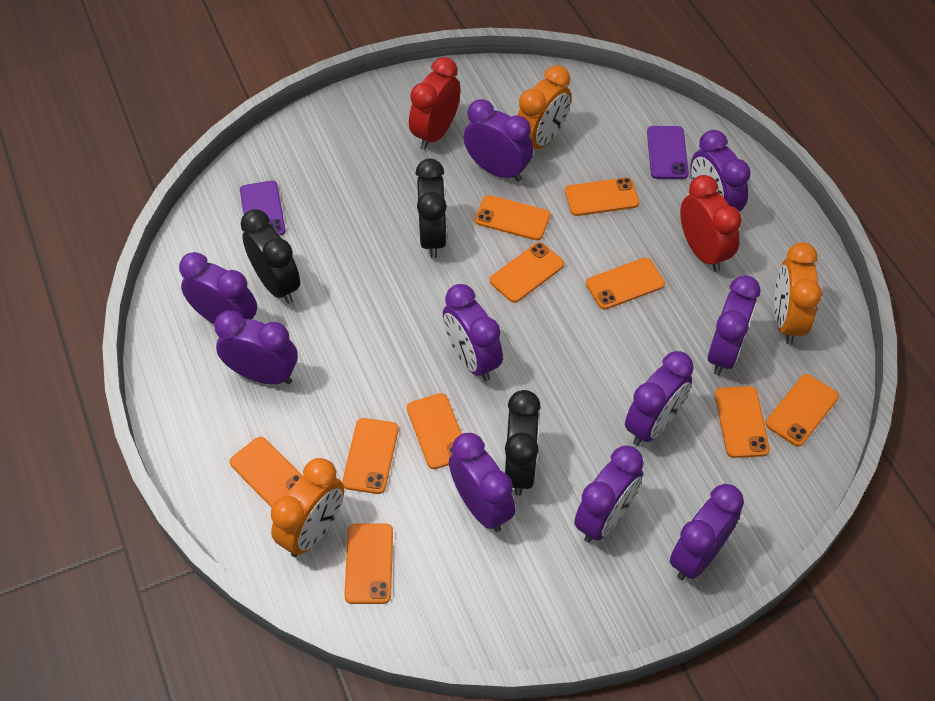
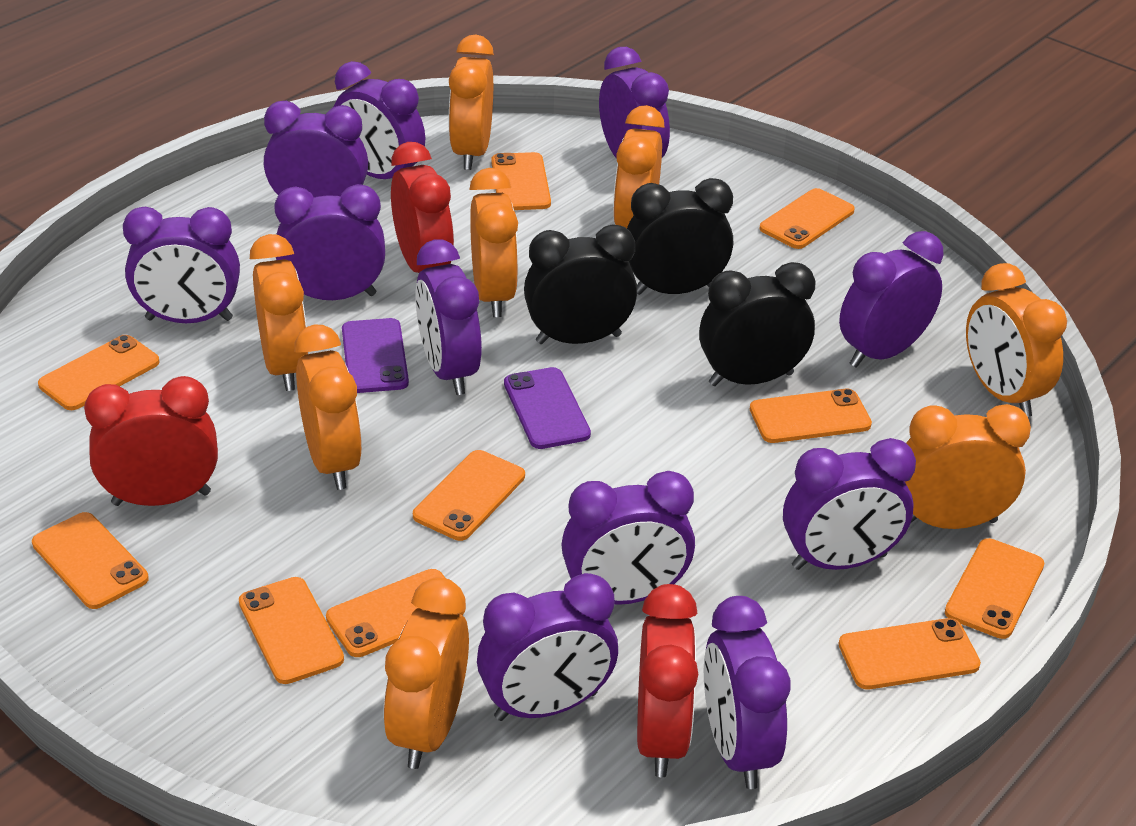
orange clock: 3 -> 8
purple clock: 10 -> 11
red clock: 2 -> 3

